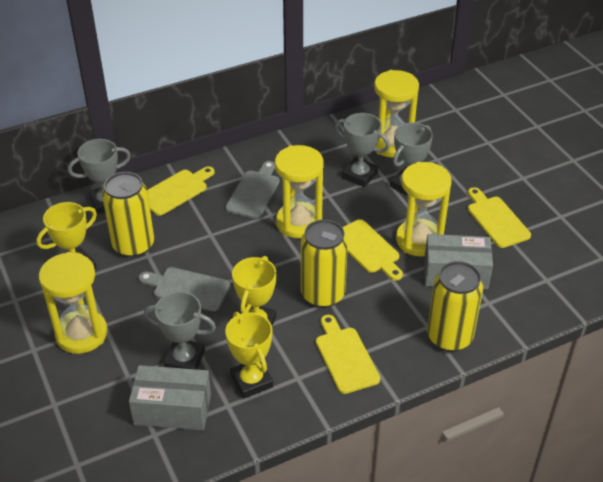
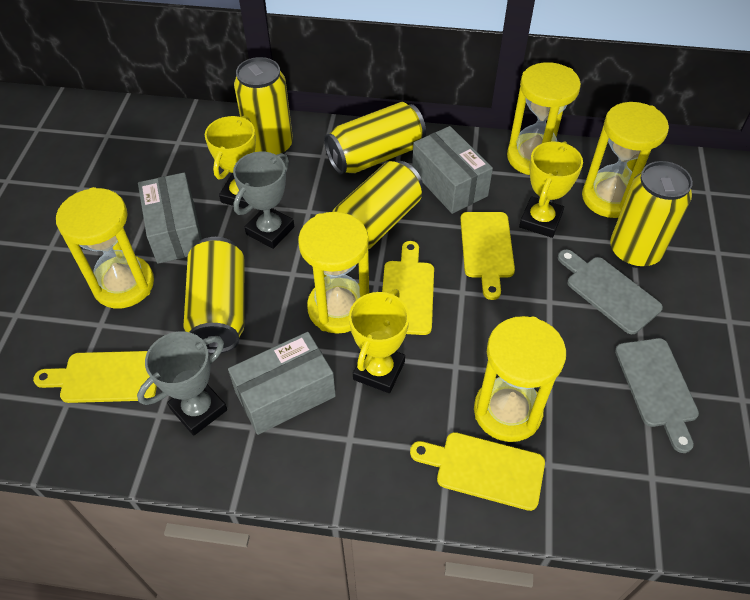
grey box: 2 -> 3
grey trophy: 4 -> 2
yellow can: 3 -> 5
yellow hourglass: 4 -> 5

